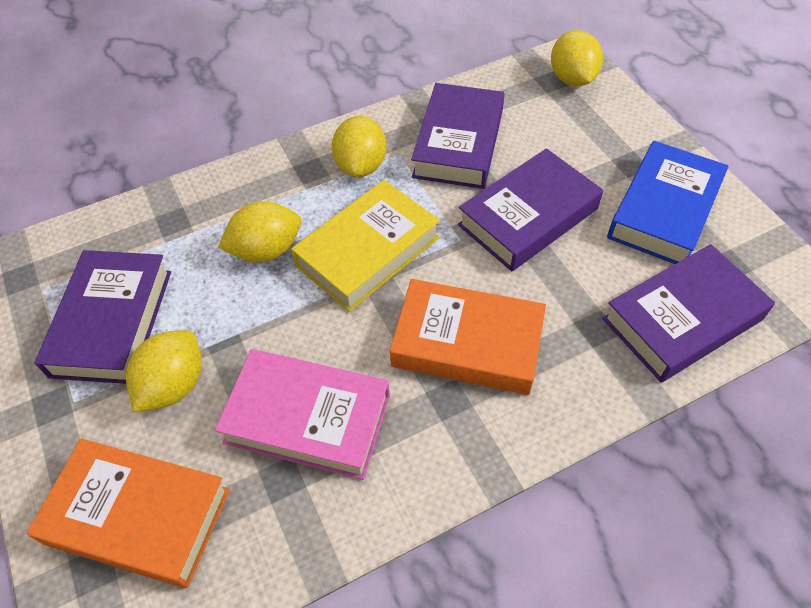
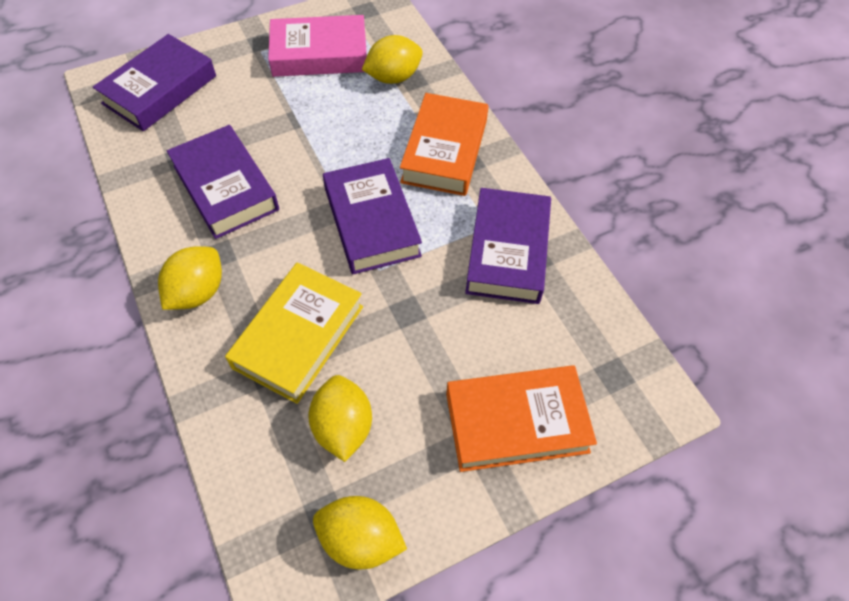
blue book: 1 -> 0

